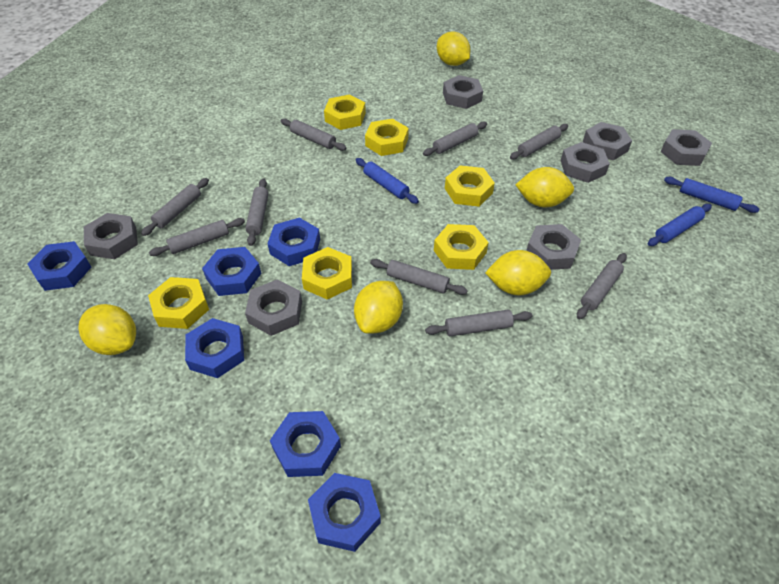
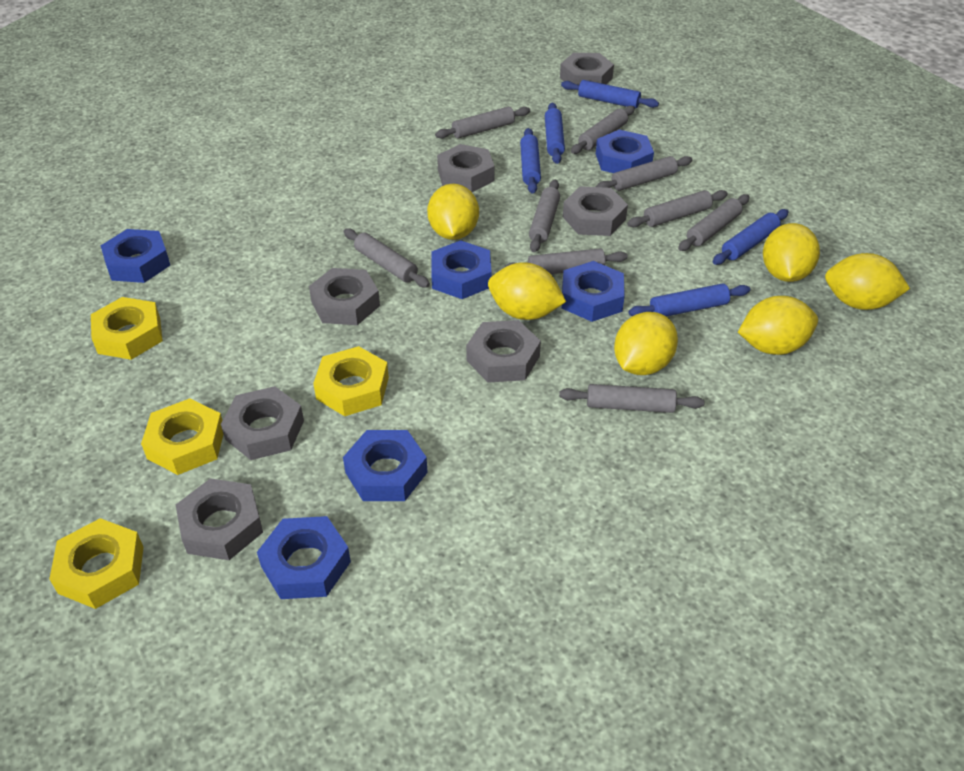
blue rolling pin: 3 -> 5
yellow lemon: 5 -> 6
yellow nut: 6 -> 4

